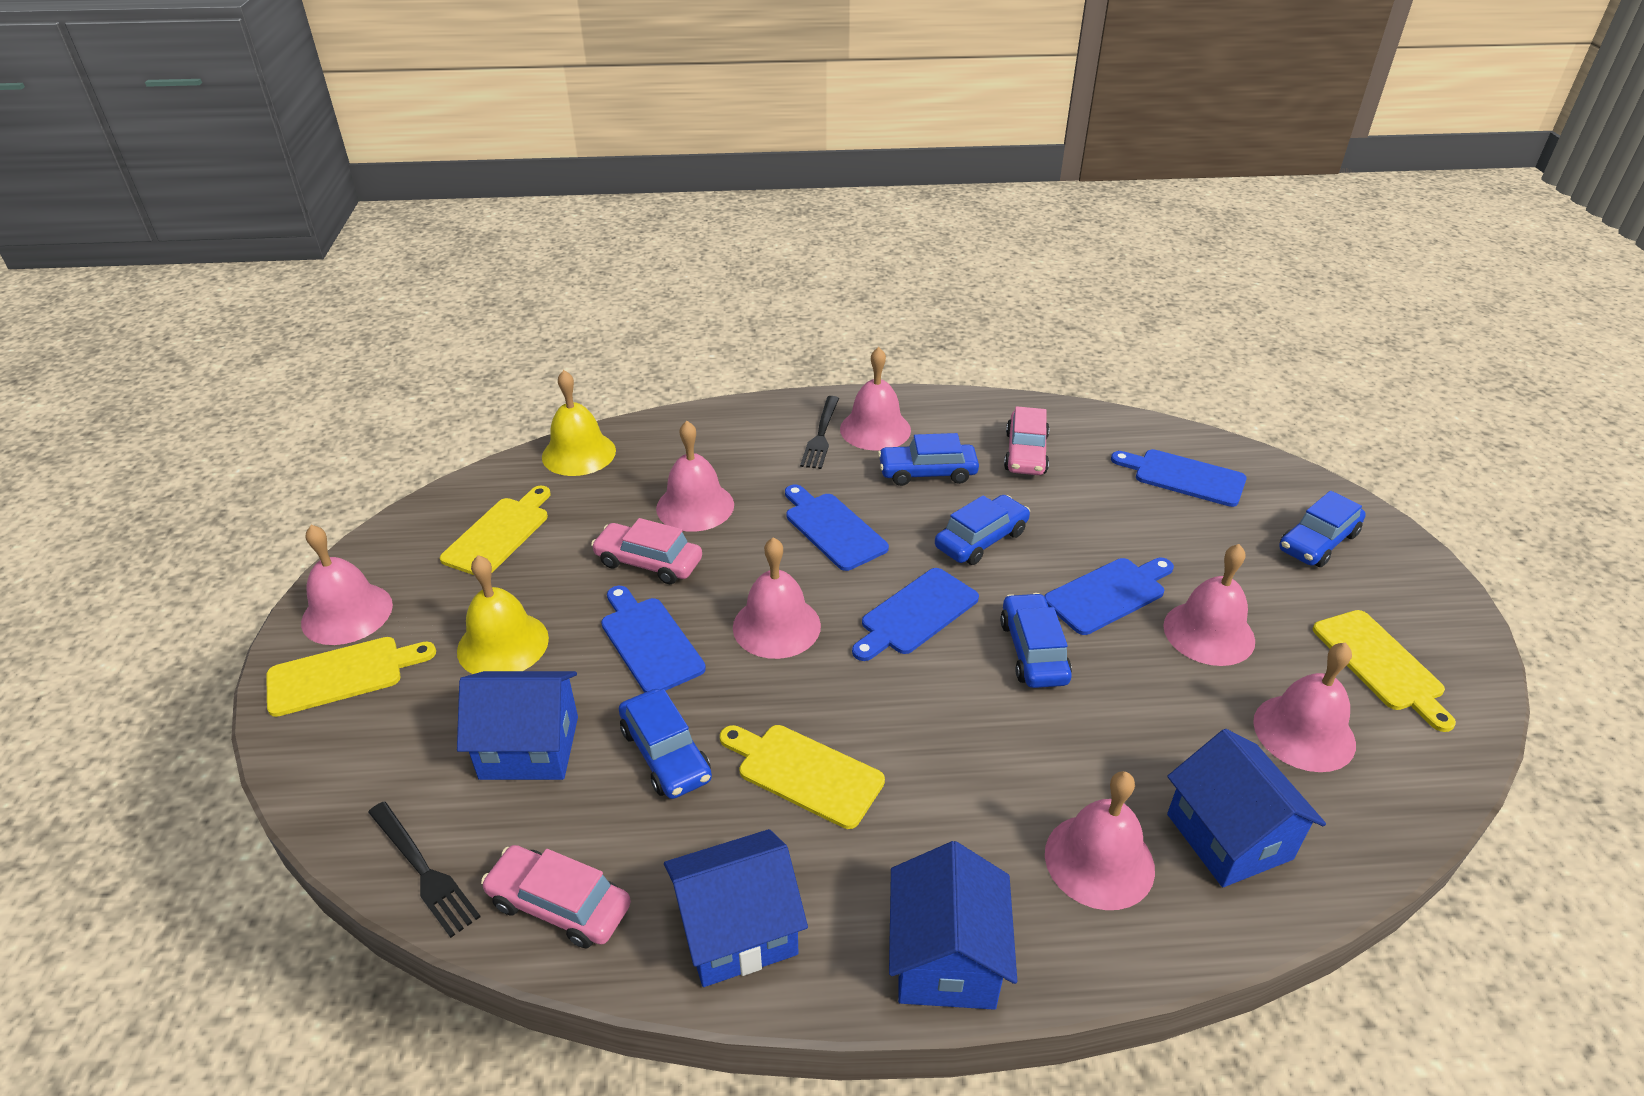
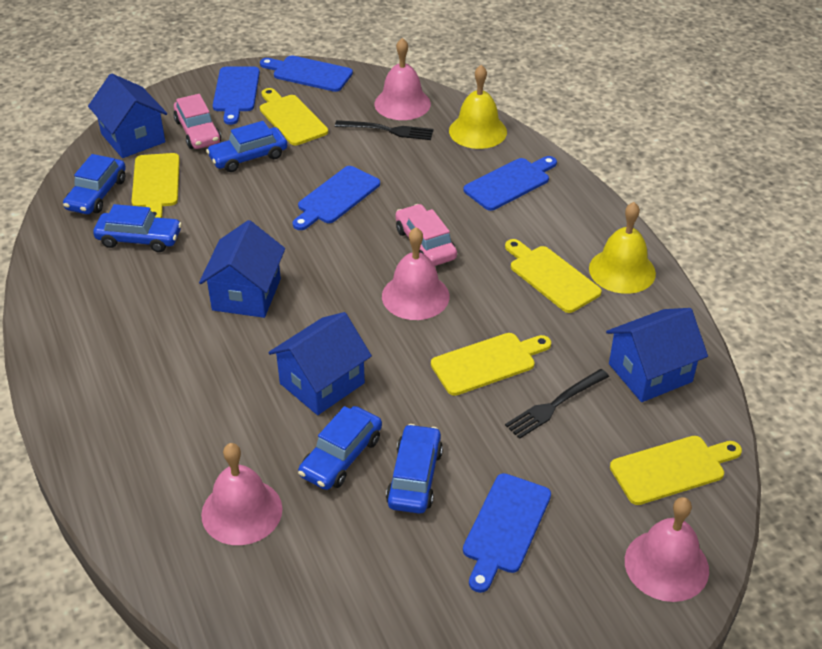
pink bell: 7 -> 4
pink car: 3 -> 2
yellow cutting board: 4 -> 5

